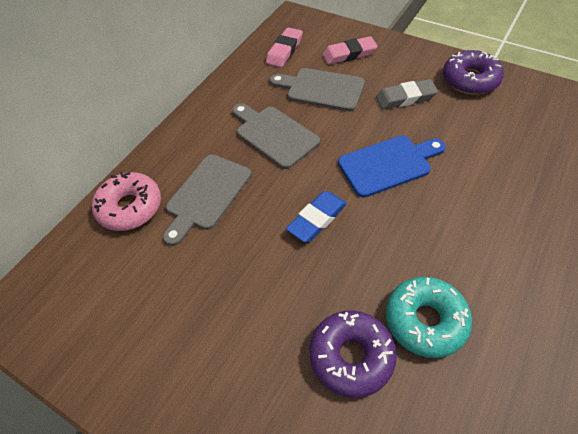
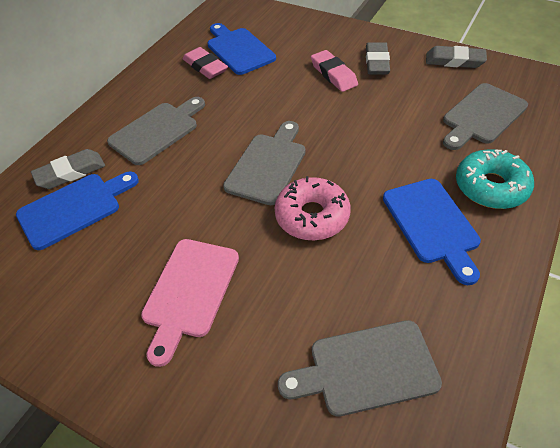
blue cutting board: 1 -> 3
blue eraser: 1 -> 0
grey cutting board: 3 -> 4
grey eraser: 1 -> 3
pink cutting board: 0 -> 1
purple donut: 2 -> 0

